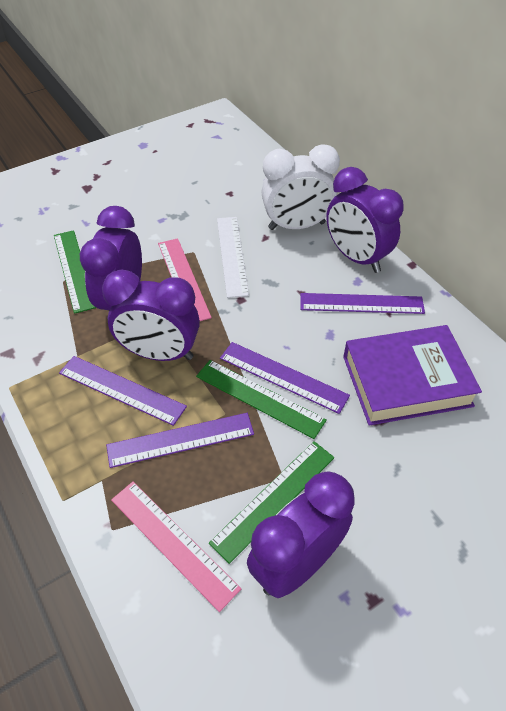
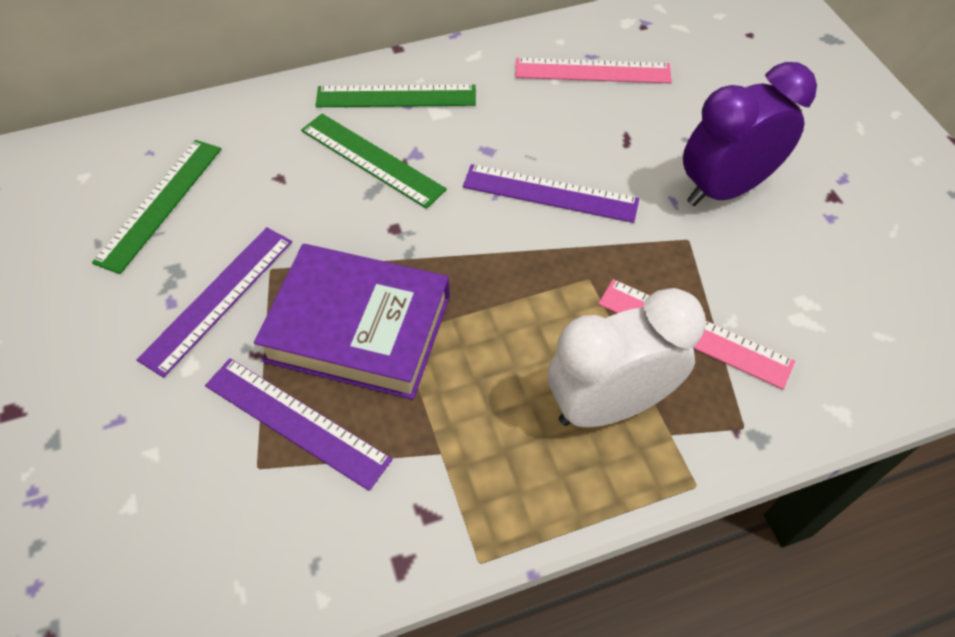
purple clock: 4 -> 1
purple ruler: 4 -> 3
white ruler: 1 -> 0

